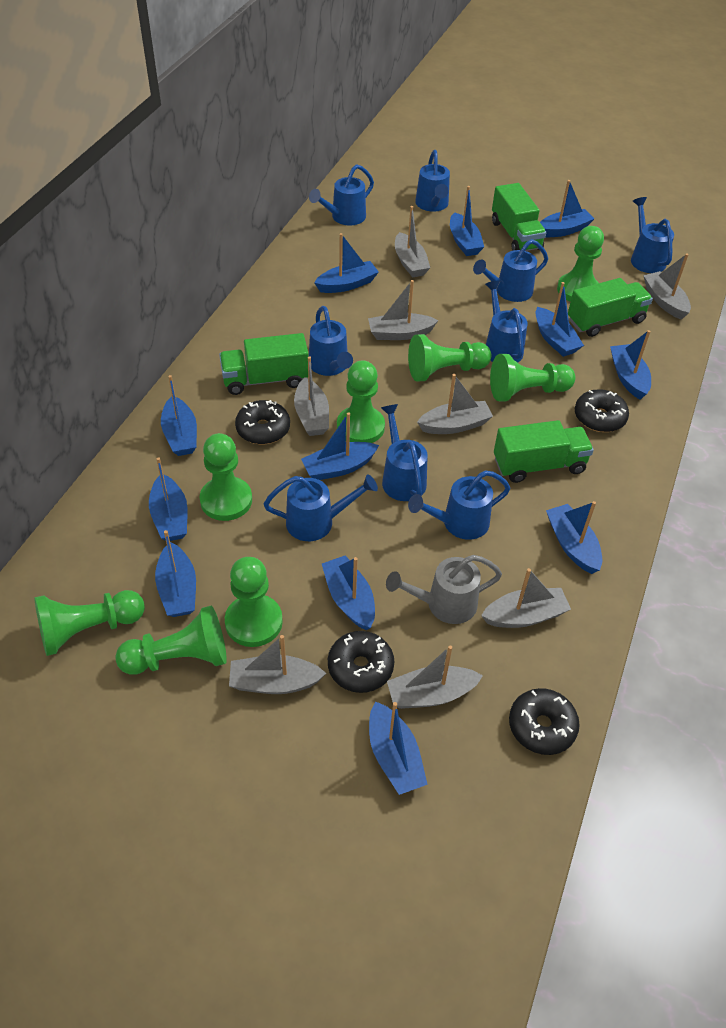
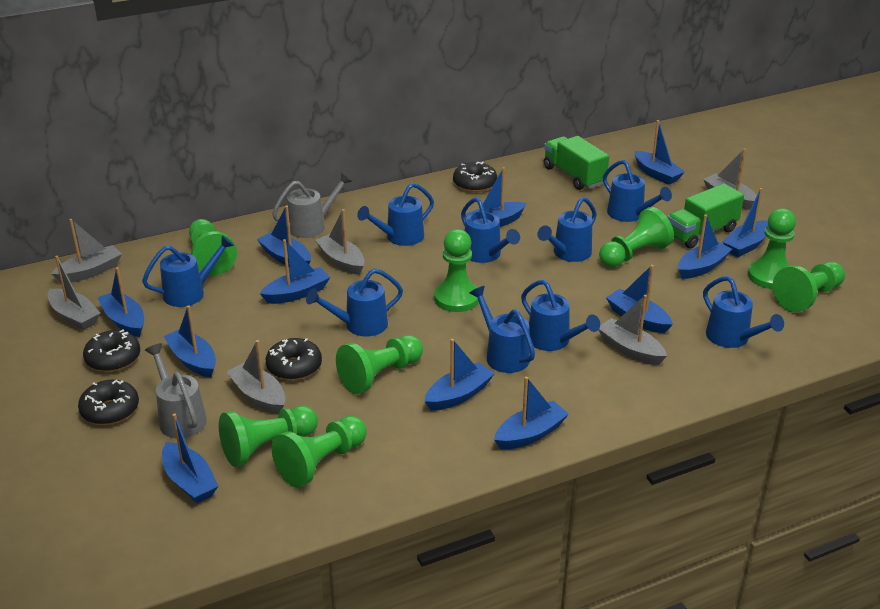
green truck: 4 -> 2
grey boat: 8 -> 6
grey watering can: 1 -> 2

